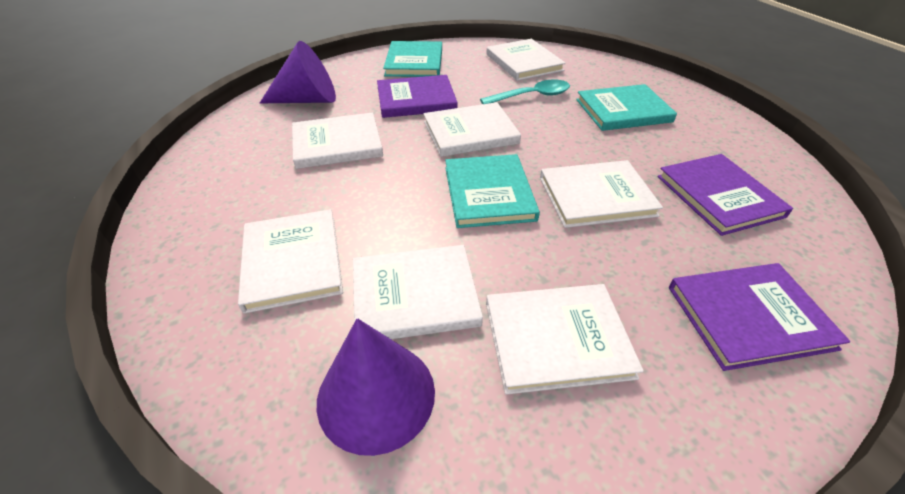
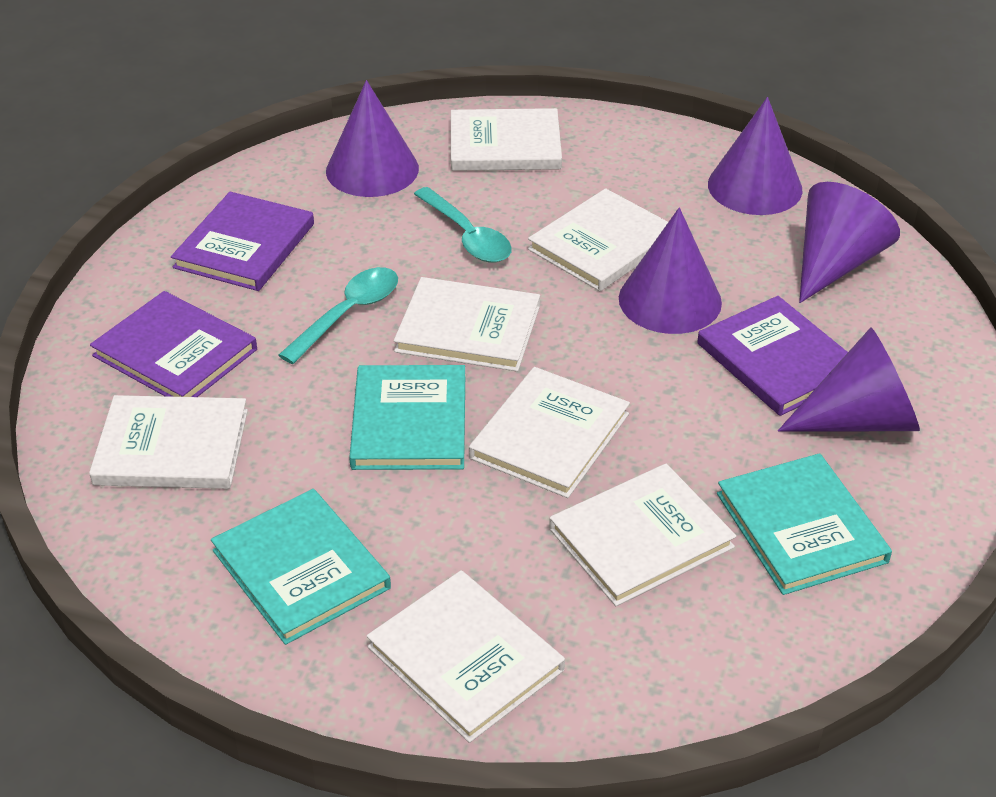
purple cone: 2 -> 5
turquoise spoon: 1 -> 2

